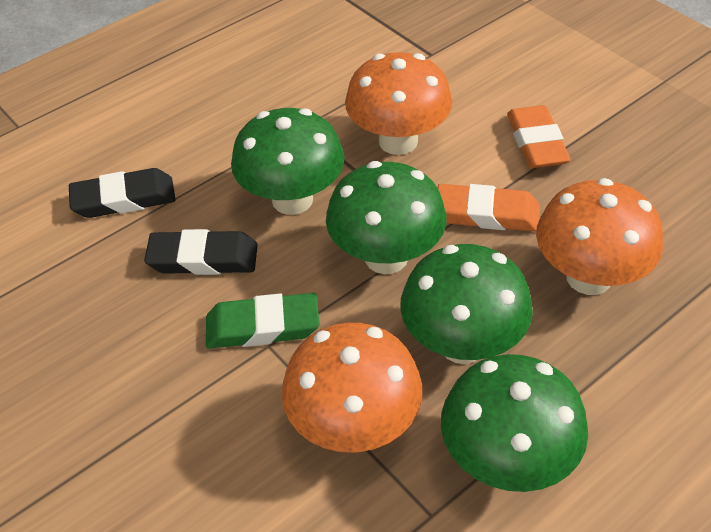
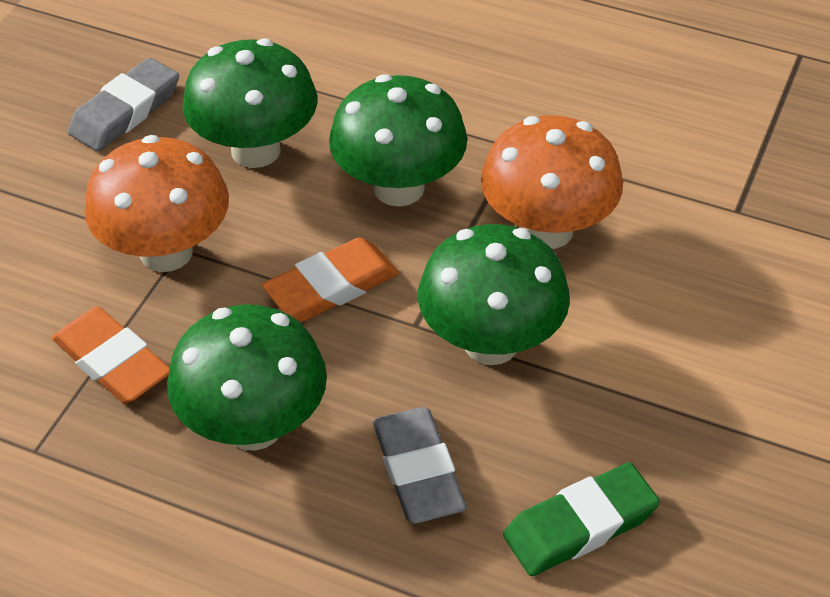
black eraser: 2 -> 0
grey eraser: 0 -> 2
orange mushroom: 3 -> 2

